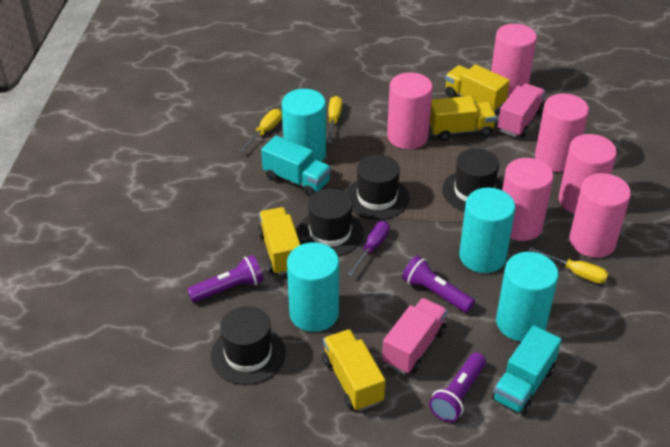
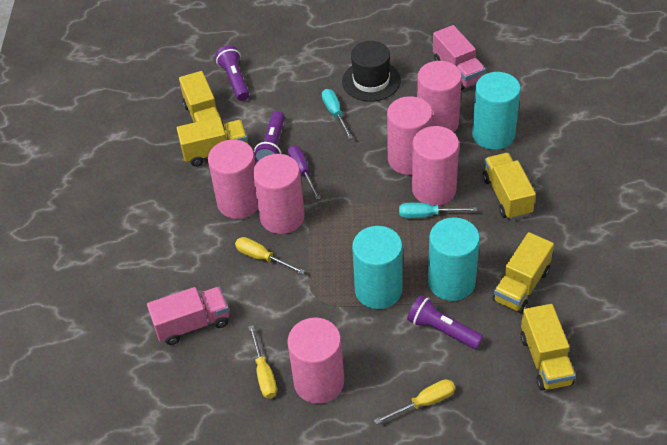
black hat: 4 -> 1
turquoise cylinder: 4 -> 3
turquoise screwdriver: 0 -> 2
turquoise truck: 2 -> 0
yellow truck: 4 -> 5

